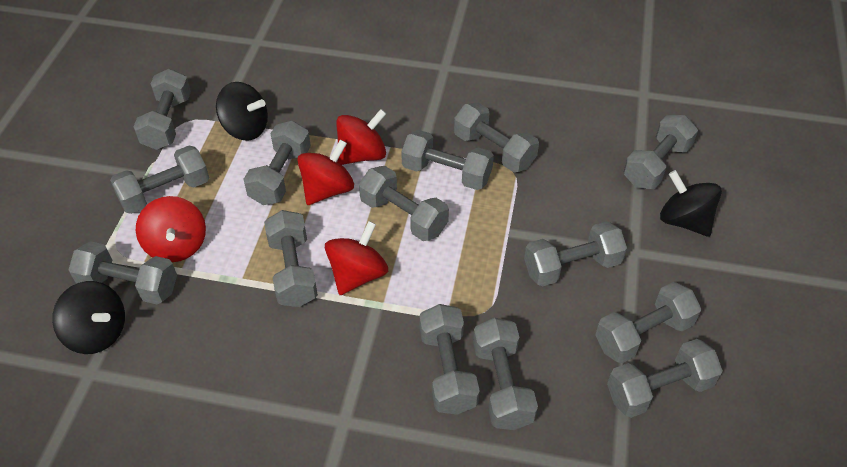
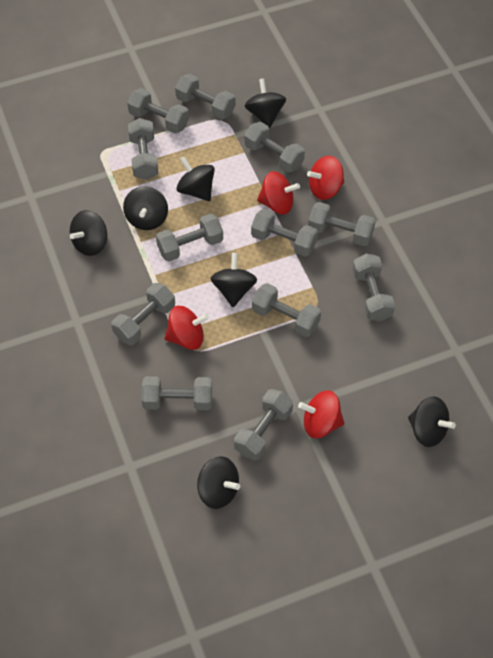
black spinning top: 3 -> 7
grey dumbbell: 14 -> 12

